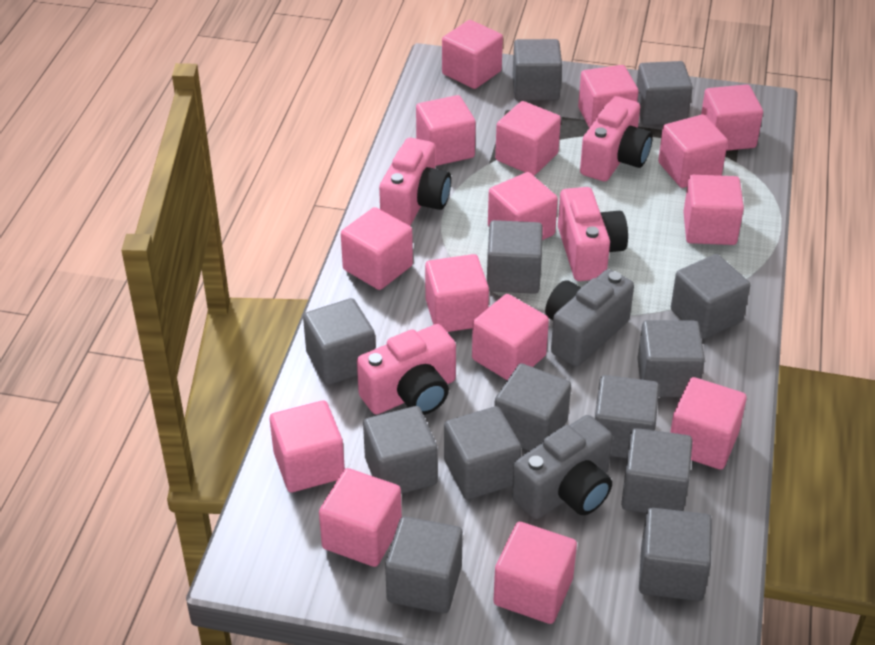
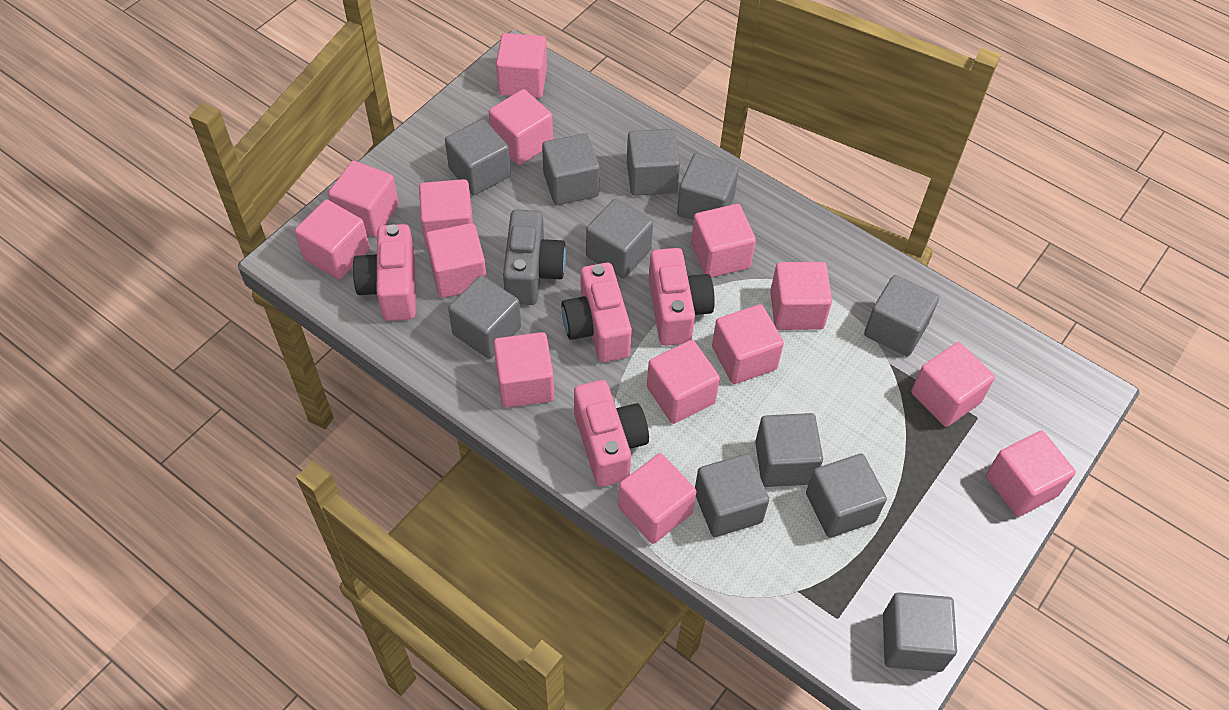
grey camera: 2 -> 1
grey cube: 13 -> 11
pink cube: 15 -> 14

